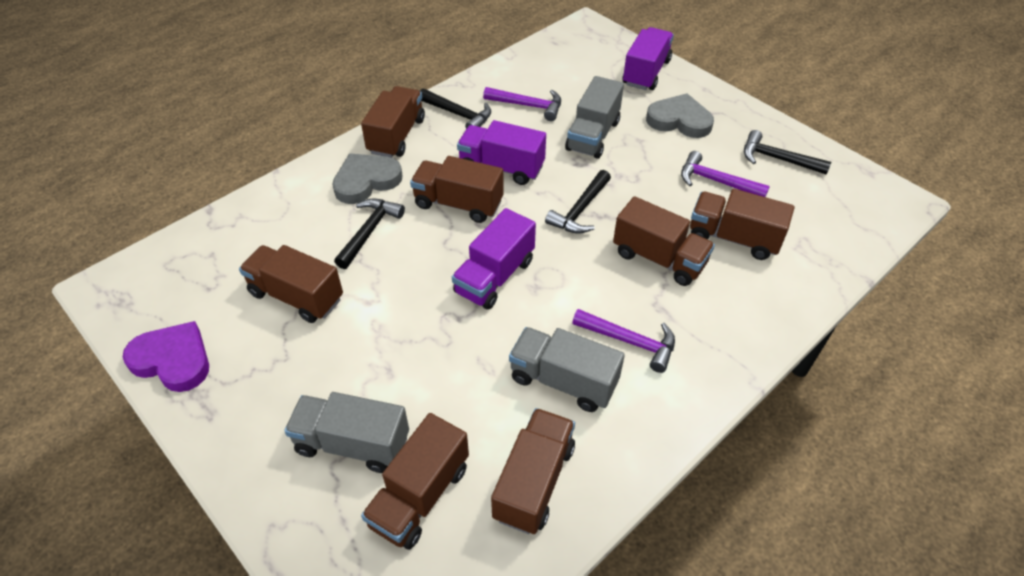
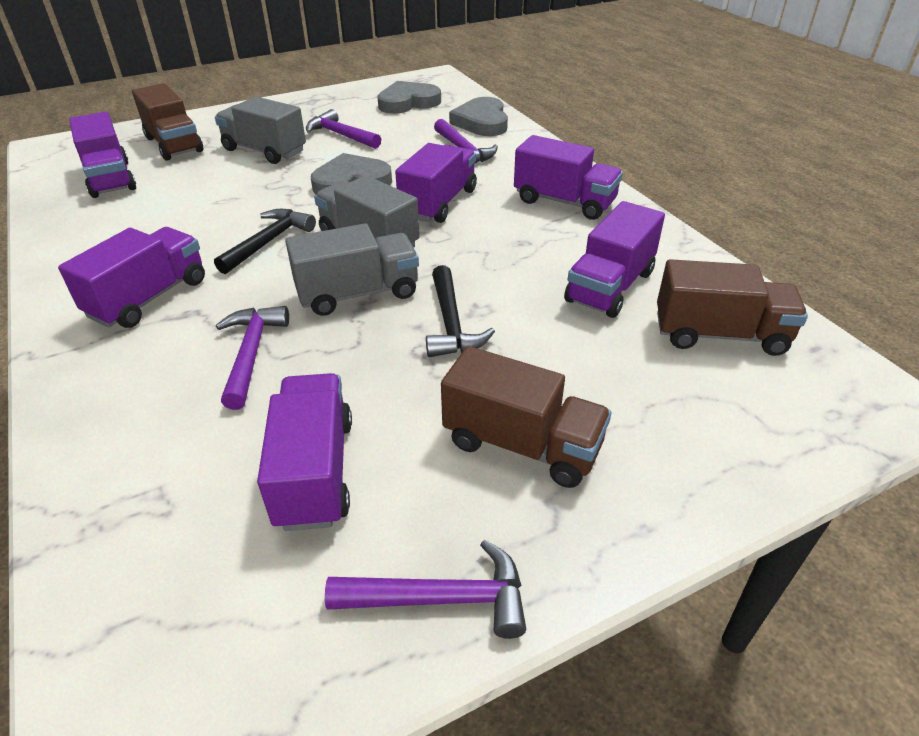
black hammer: 4 -> 2
brown truck: 7 -> 3
grey heart: 2 -> 3
purple hammer: 3 -> 4
purple heart: 1 -> 0
purple truck: 3 -> 6

